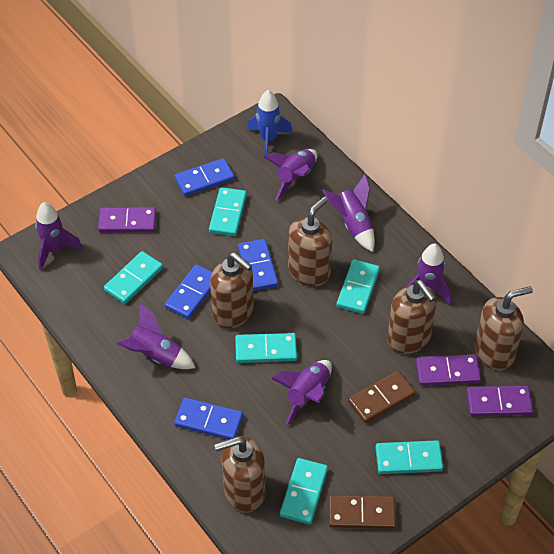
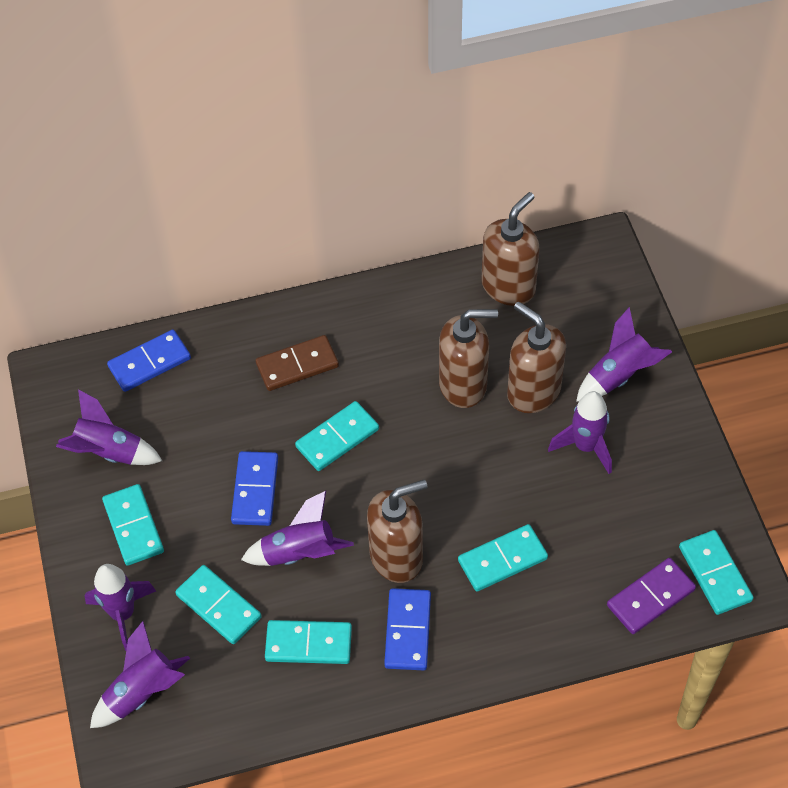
blue domino: 4 -> 3
blue rocket: 1 -> 0
brown domino: 2 -> 1
brown soap dispenser: 5 -> 4
purple domino: 3 -> 1

